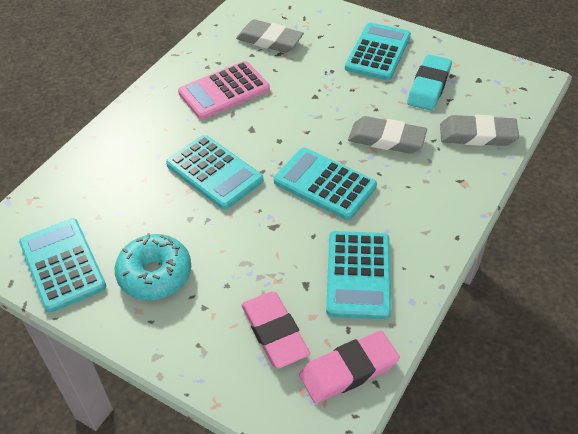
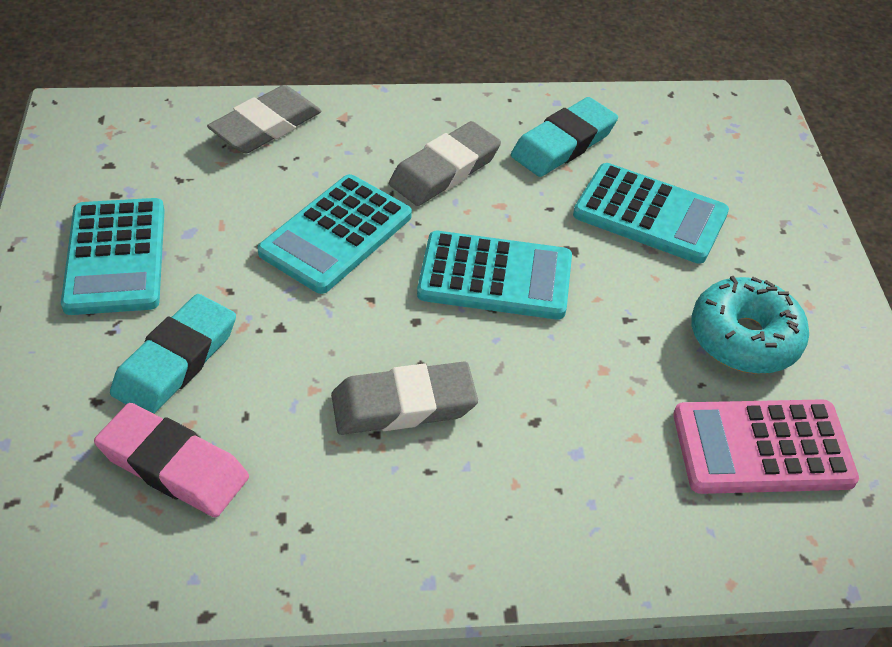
pink eraser: 2 -> 1
turquoise calculator: 5 -> 4
turquoise eraser: 1 -> 2

